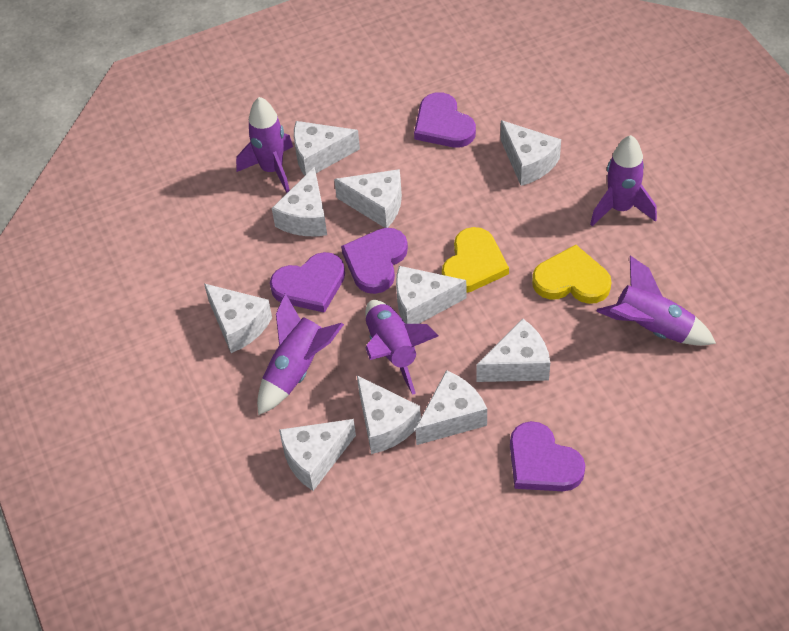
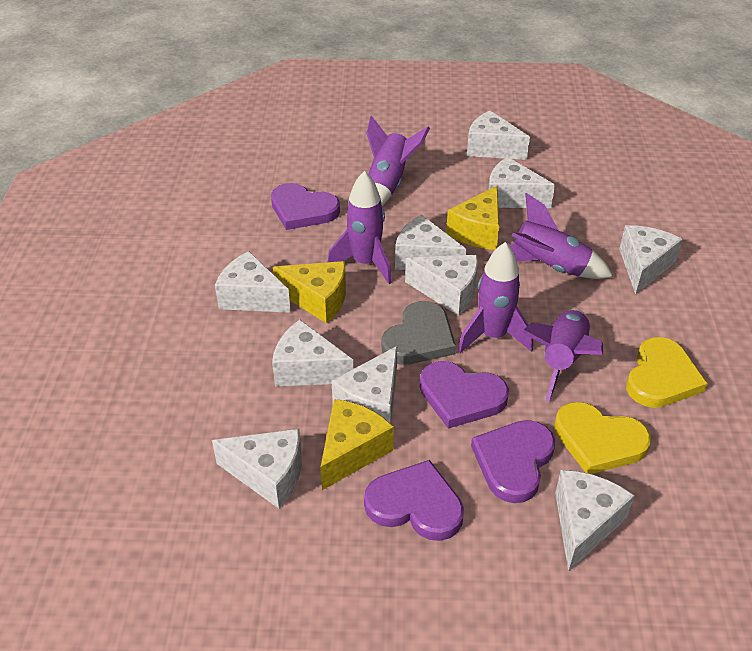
grey heart: 0 -> 1
yellow cheese: 0 -> 3

